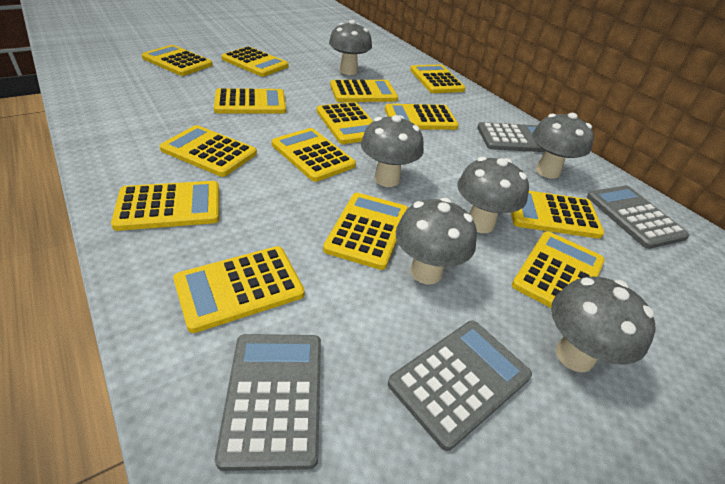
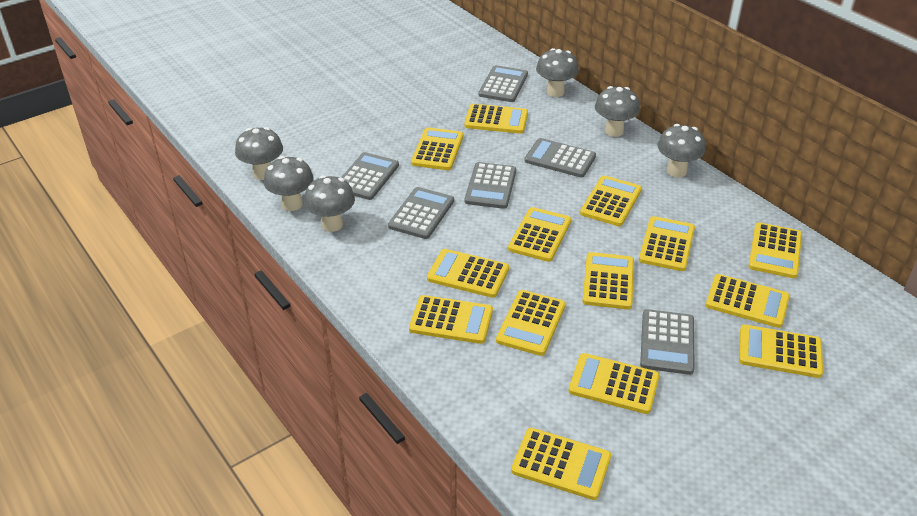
grey calculator: 4 -> 6

